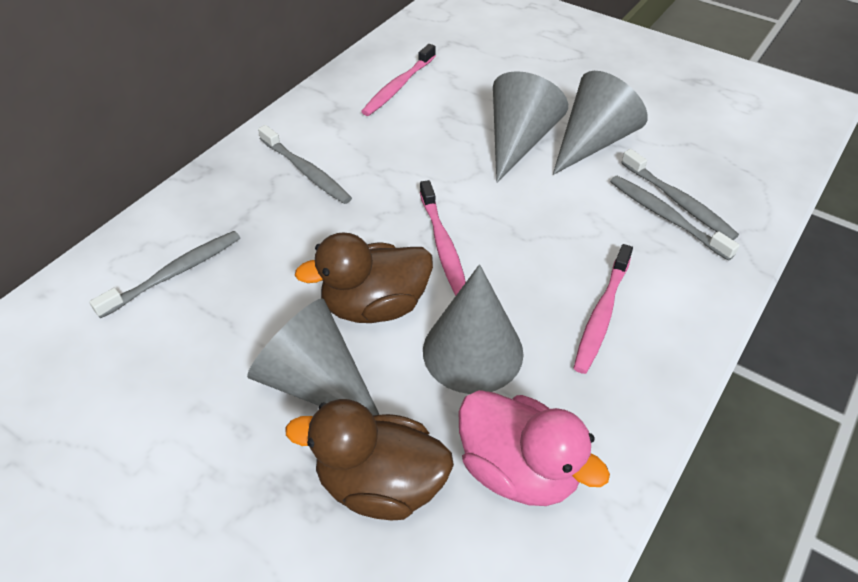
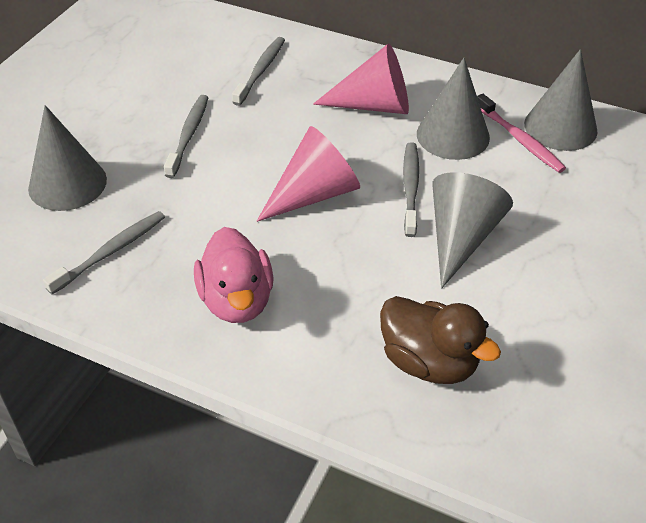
brown duck: 2 -> 1
pink cone: 0 -> 2
pink toothbrush: 3 -> 1

